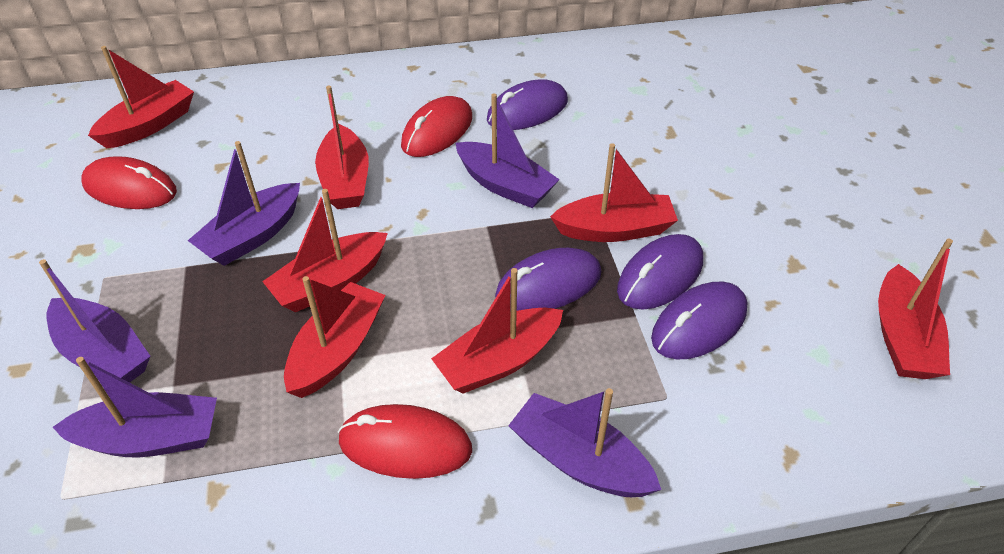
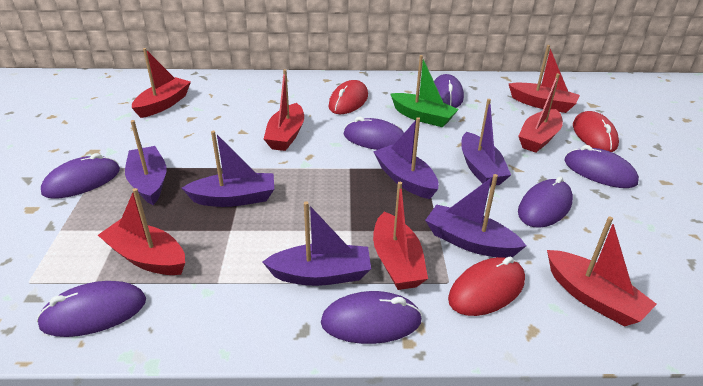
green boat: 0 -> 1
purple boat: 5 -> 6
purple mouse: 4 -> 7

